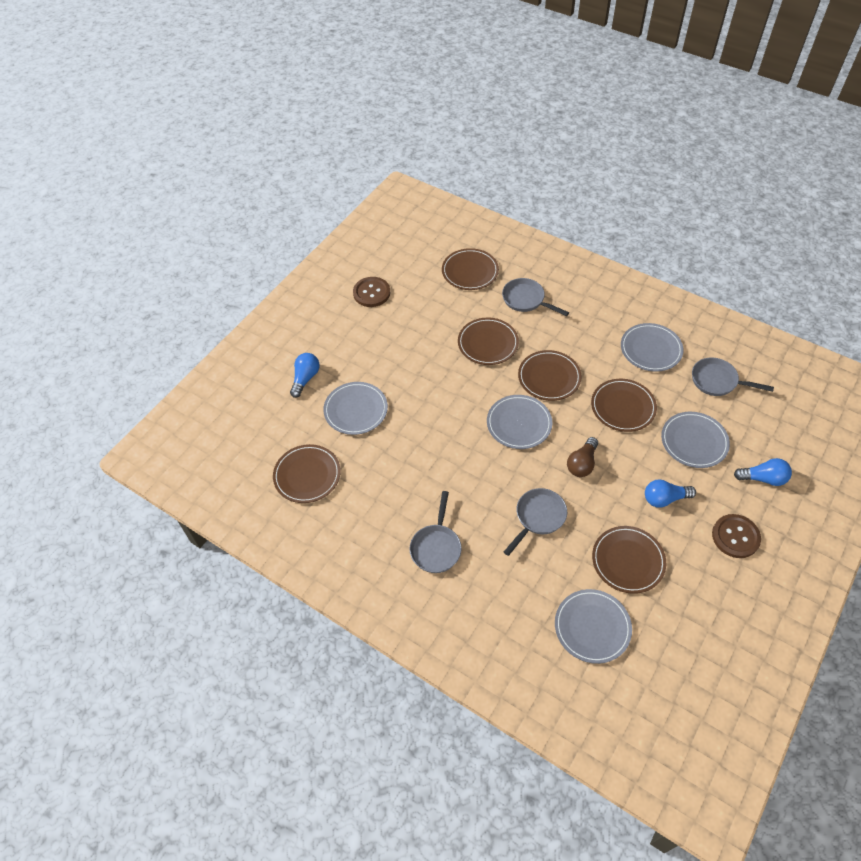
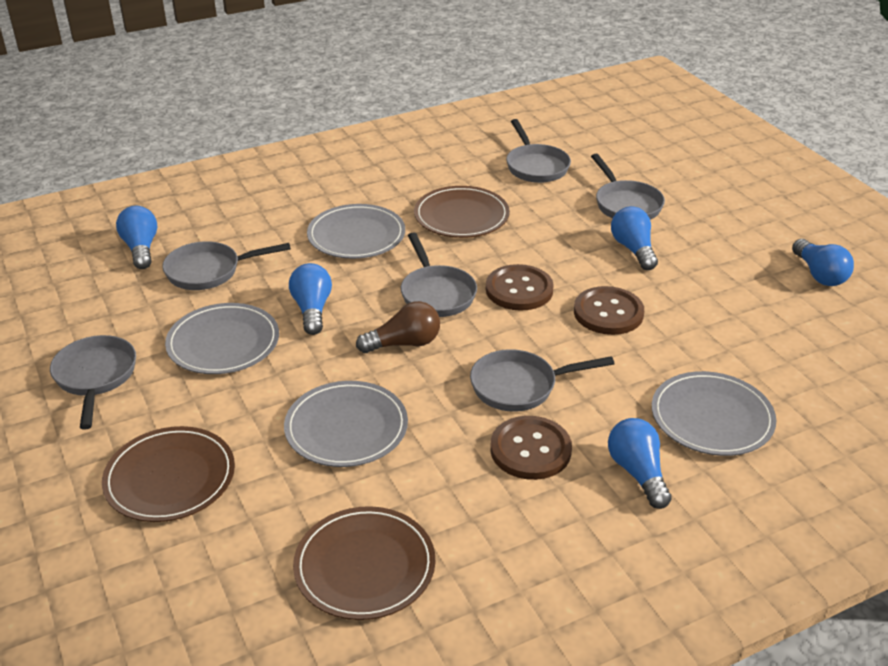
blue light bulb: 3 -> 5
brown button: 2 -> 3
brown plate: 6 -> 3
grey pan: 4 -> 6
grey plate: 5 -> 4

